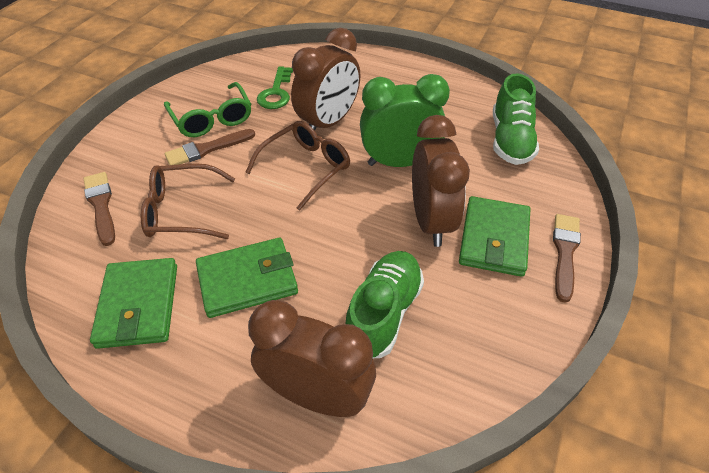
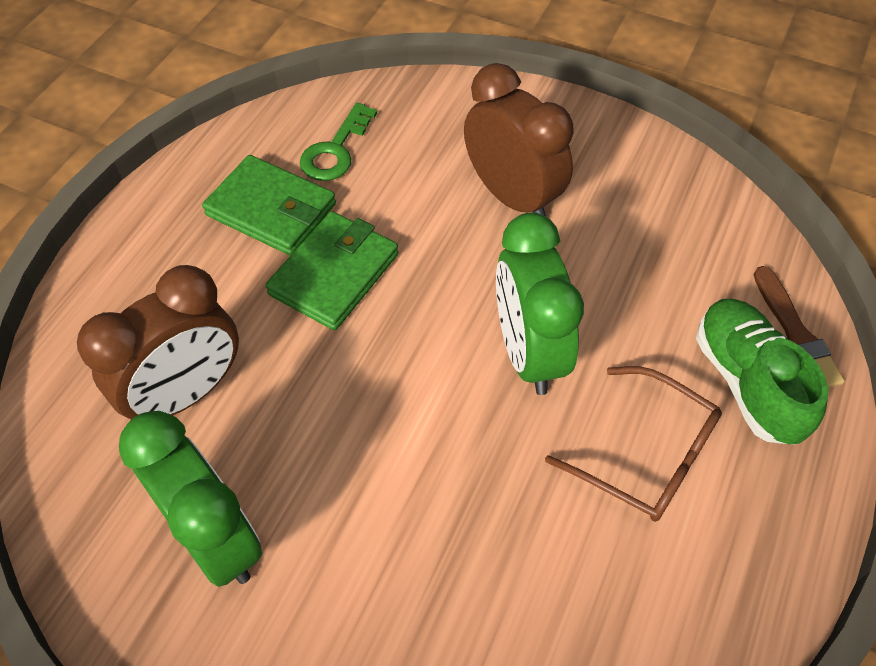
brown brush: 3 -> 1
brown clock: 3 -> 2
brown glasses: 2 -> 1
green clock: 1 -> 2
green glasses: 1 -> 0
green shoe: 2 -> 1
green wallet: 3 -> 2

